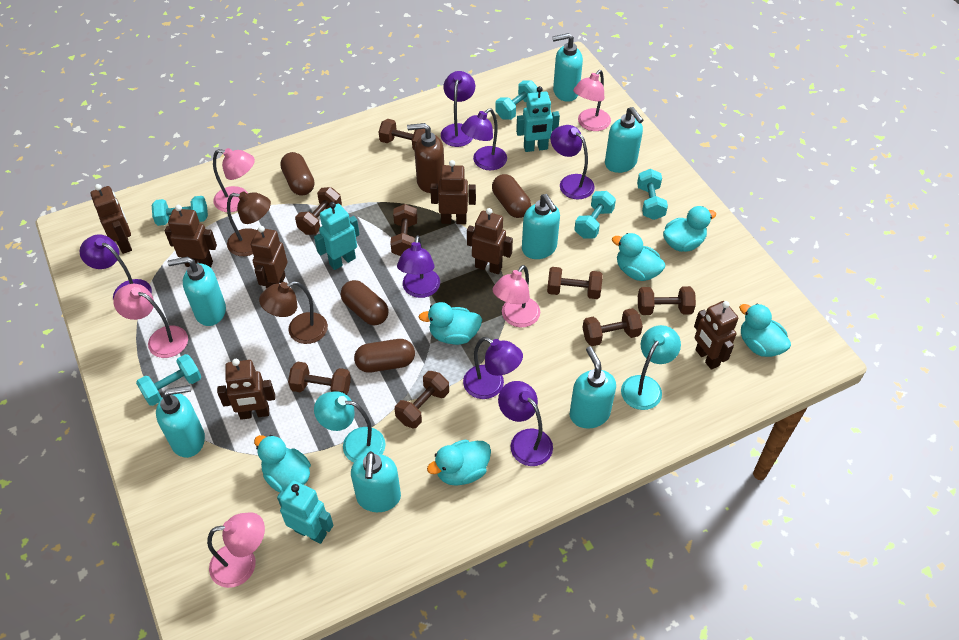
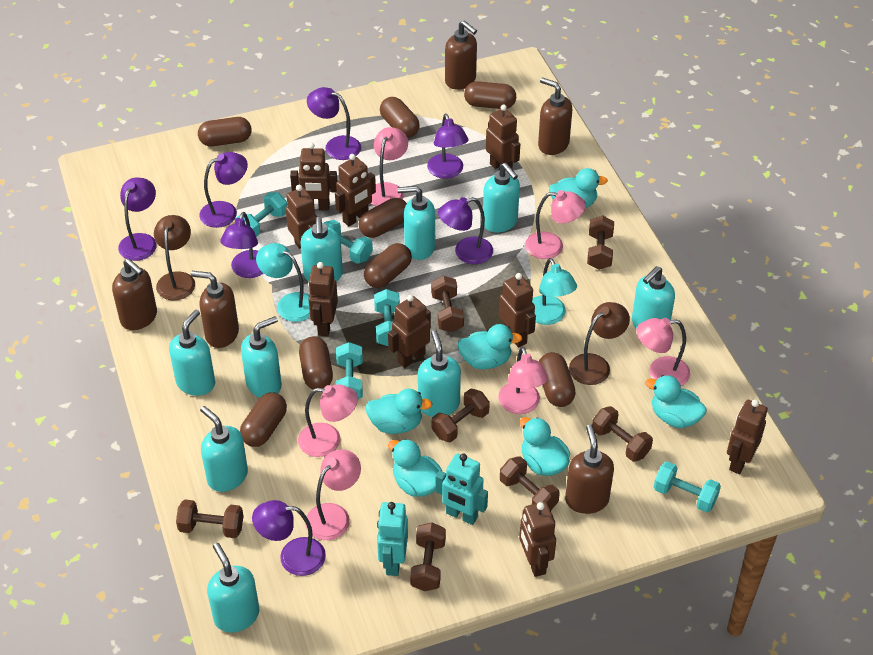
brown capsule: 4 -> 8
brown dumbbell: 8 -> 7
brown robot: 7 -> 9
brown soap dispenser: 1 -> 5
pink lamp: 5 -> 6
turquoise robot: 3 -> 2
turquoise soap dispenser: 7 -> 9

